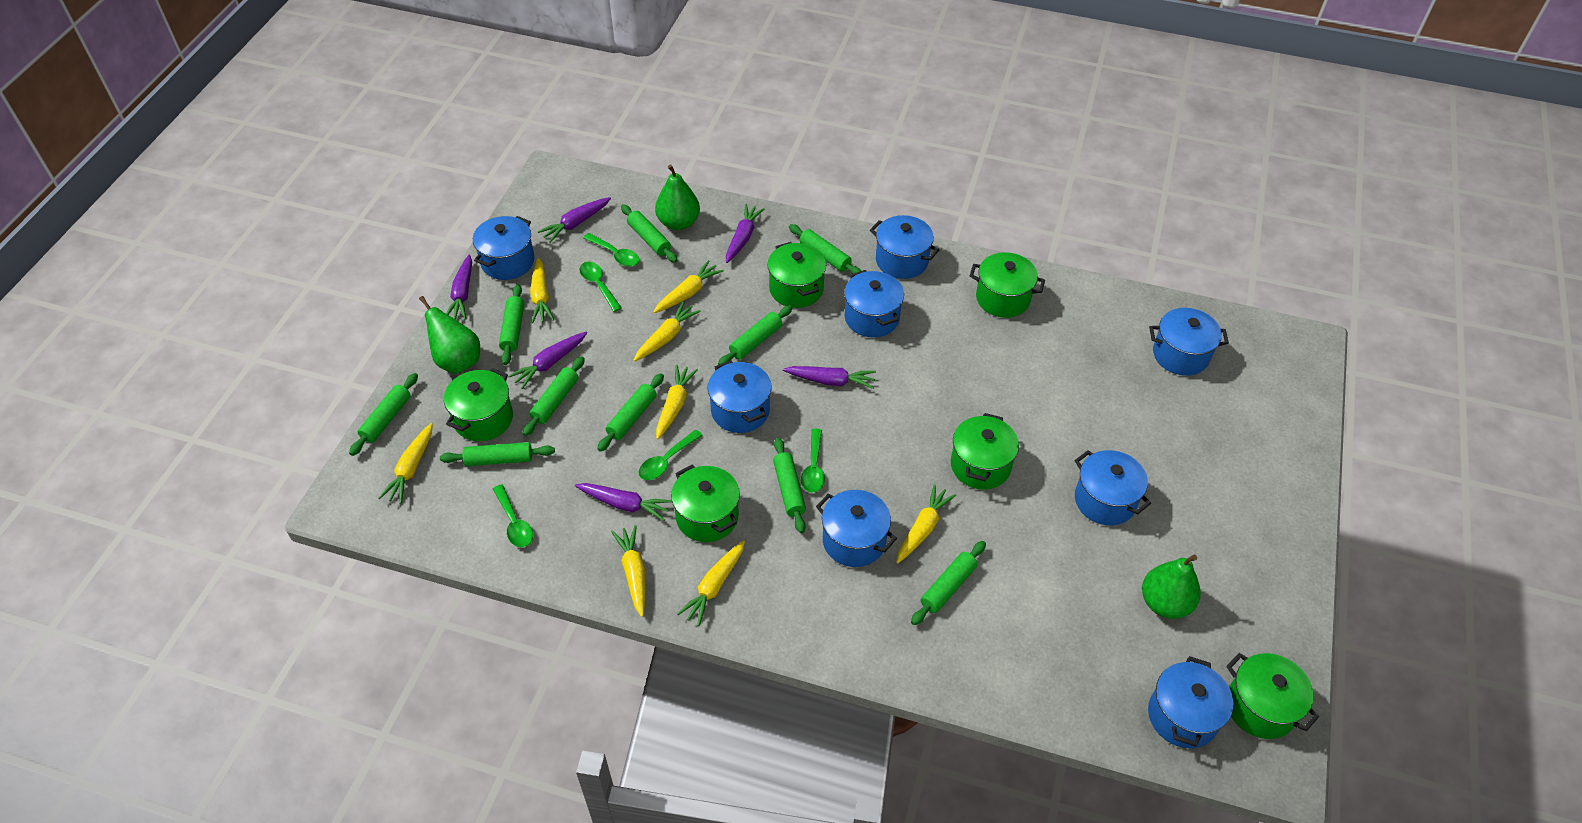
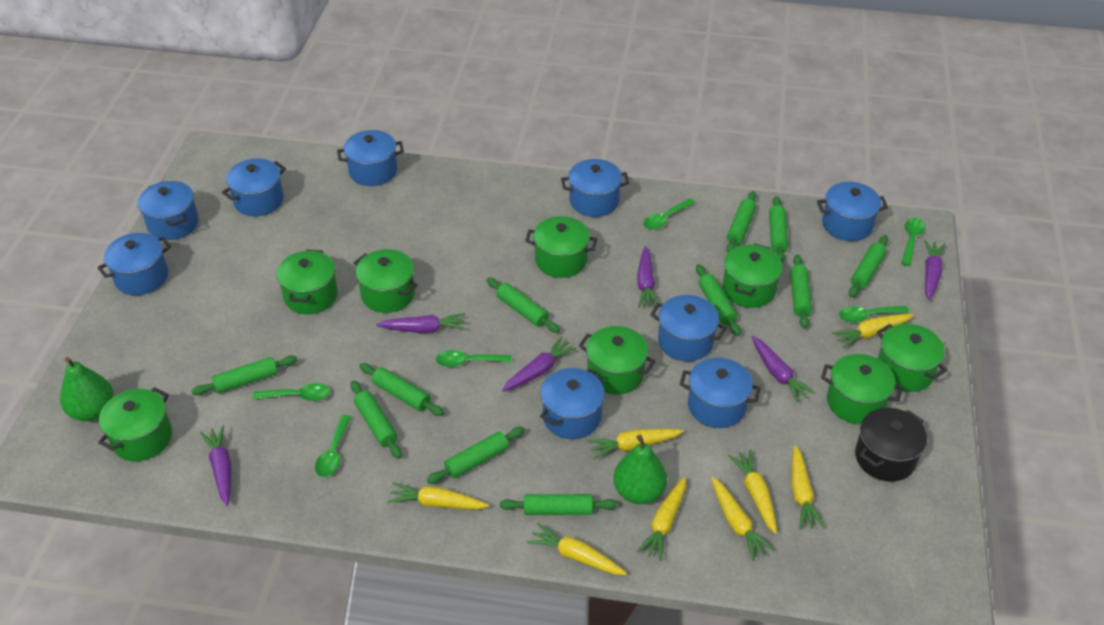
black pot: 0 -> 1
blue pot: 8 -> 9
green pear: 3 -> 2
green pot: 6 -> 8
green rolling pin: 10 -> 11
green spoon: 5 -> 6

